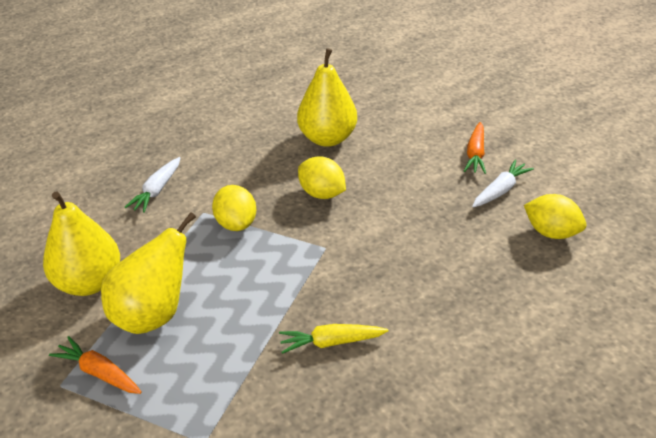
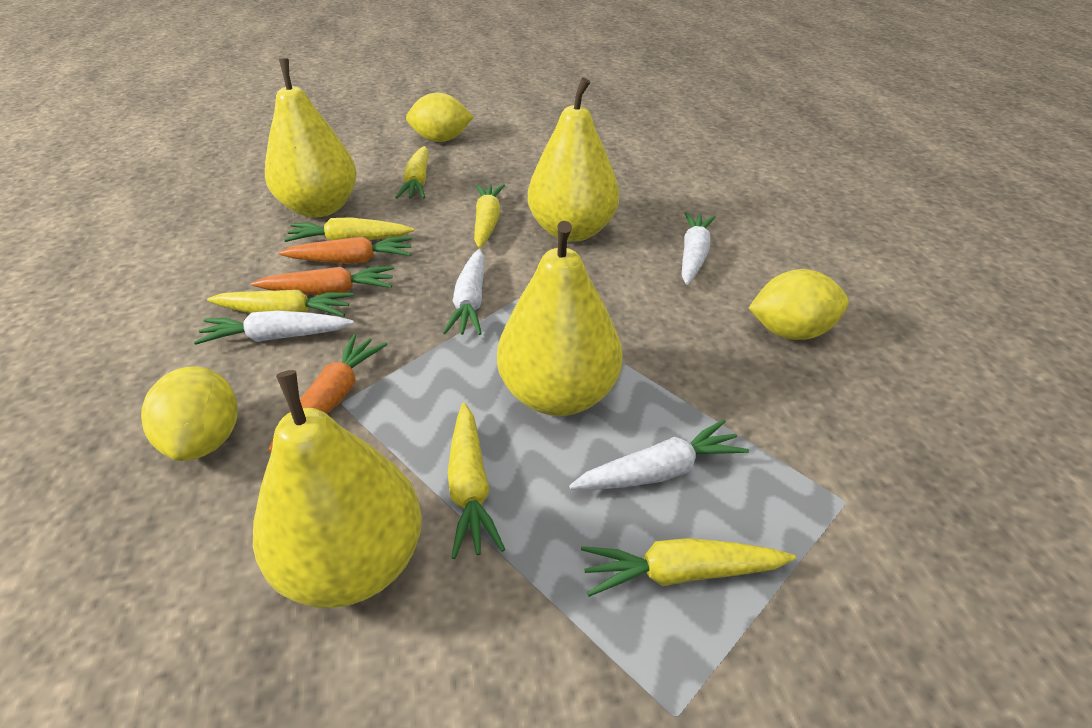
orange carrot: 2 -> 3
white carrot: 2 -> 4
yellow carrot: 1 -> 6
yellow pear: 3 -> 4

